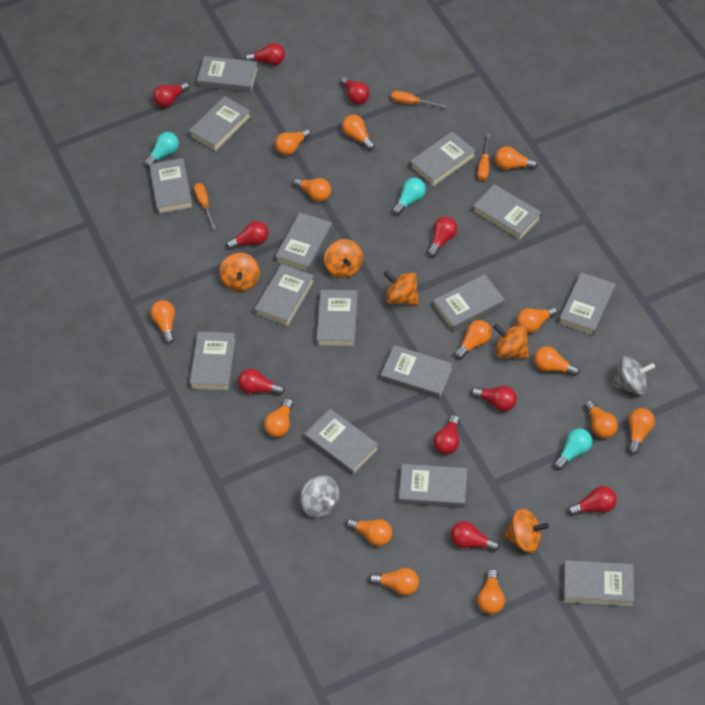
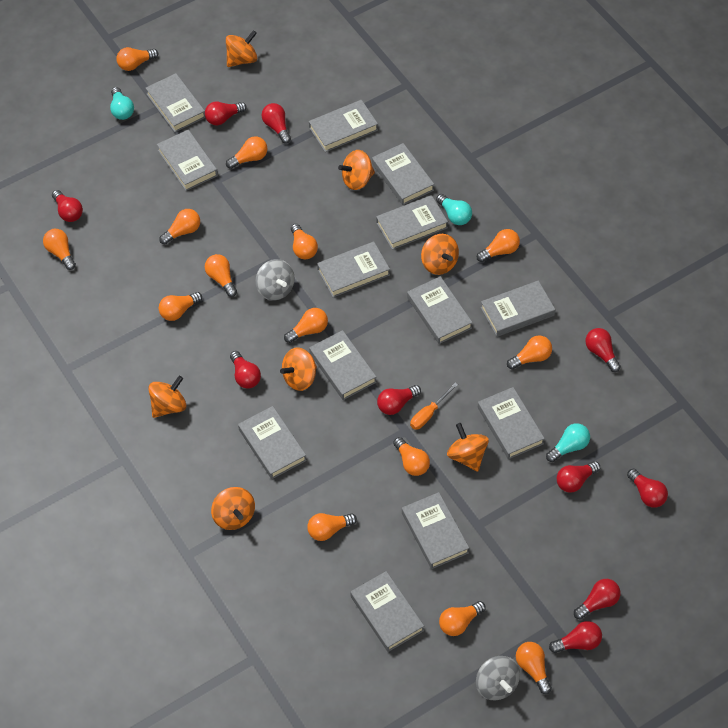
grey book: 15 -> 13
orange screwdriver: 3 -> 1
orange spinning top: 5 -> 7

